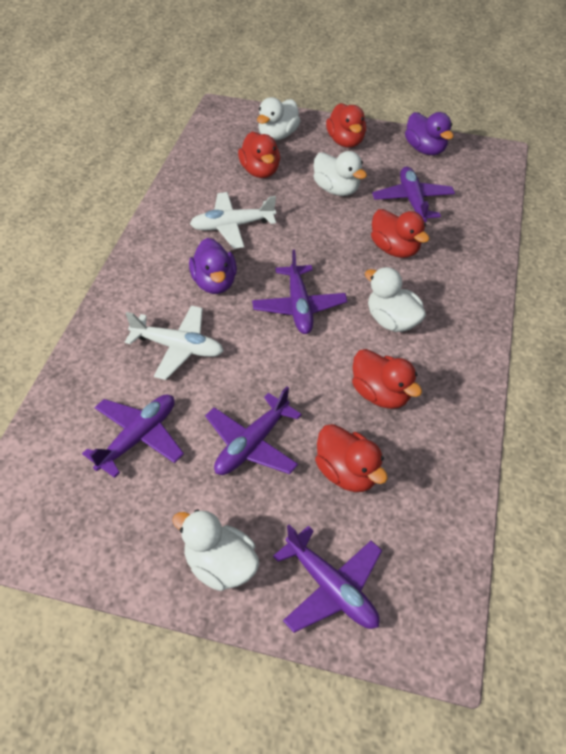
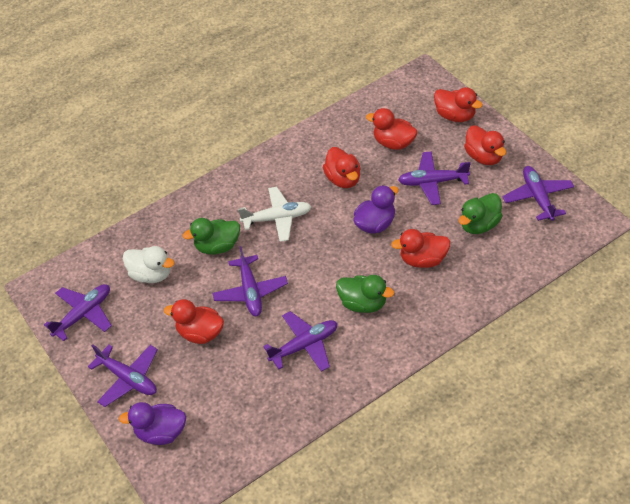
green duck: 0 -> 3
purple plane: 5 -> 6
red duck: 5 -> 6
white duck: 4 -> 1
white plane: 2 -> 1

